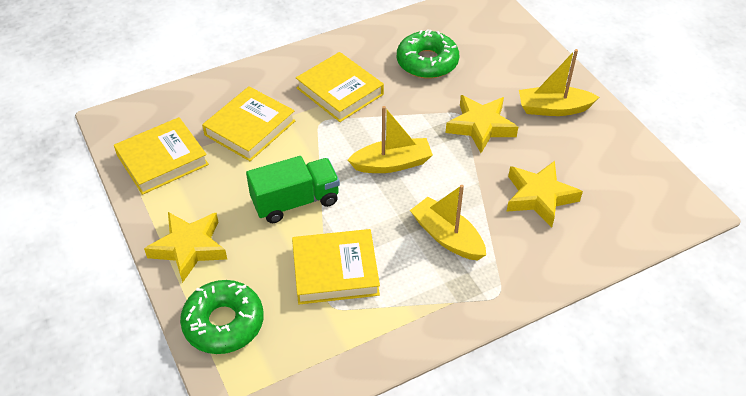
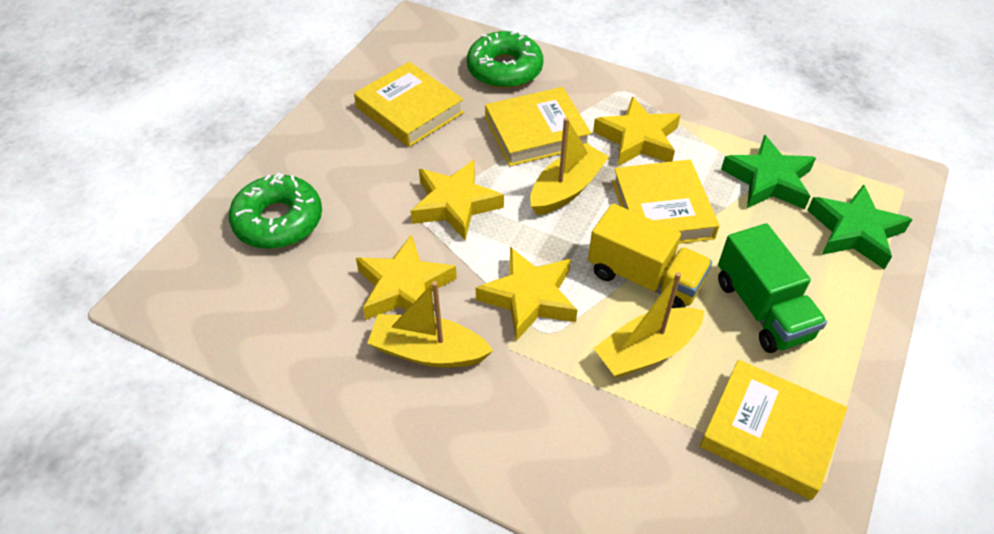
green star: 0 -> 2
yellow star: 3 -> 4
yellow truck: 0 -> 1

